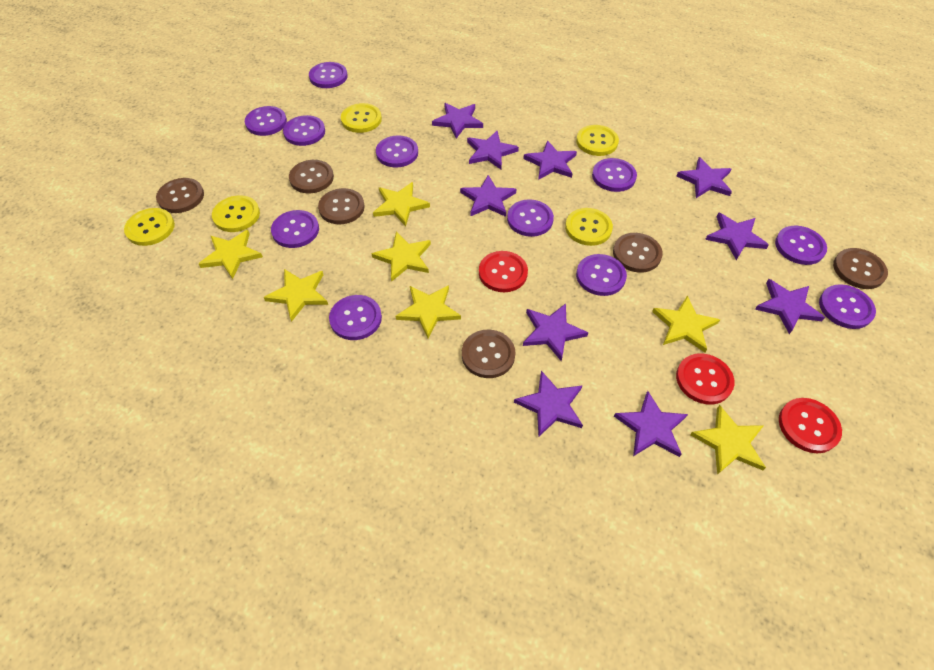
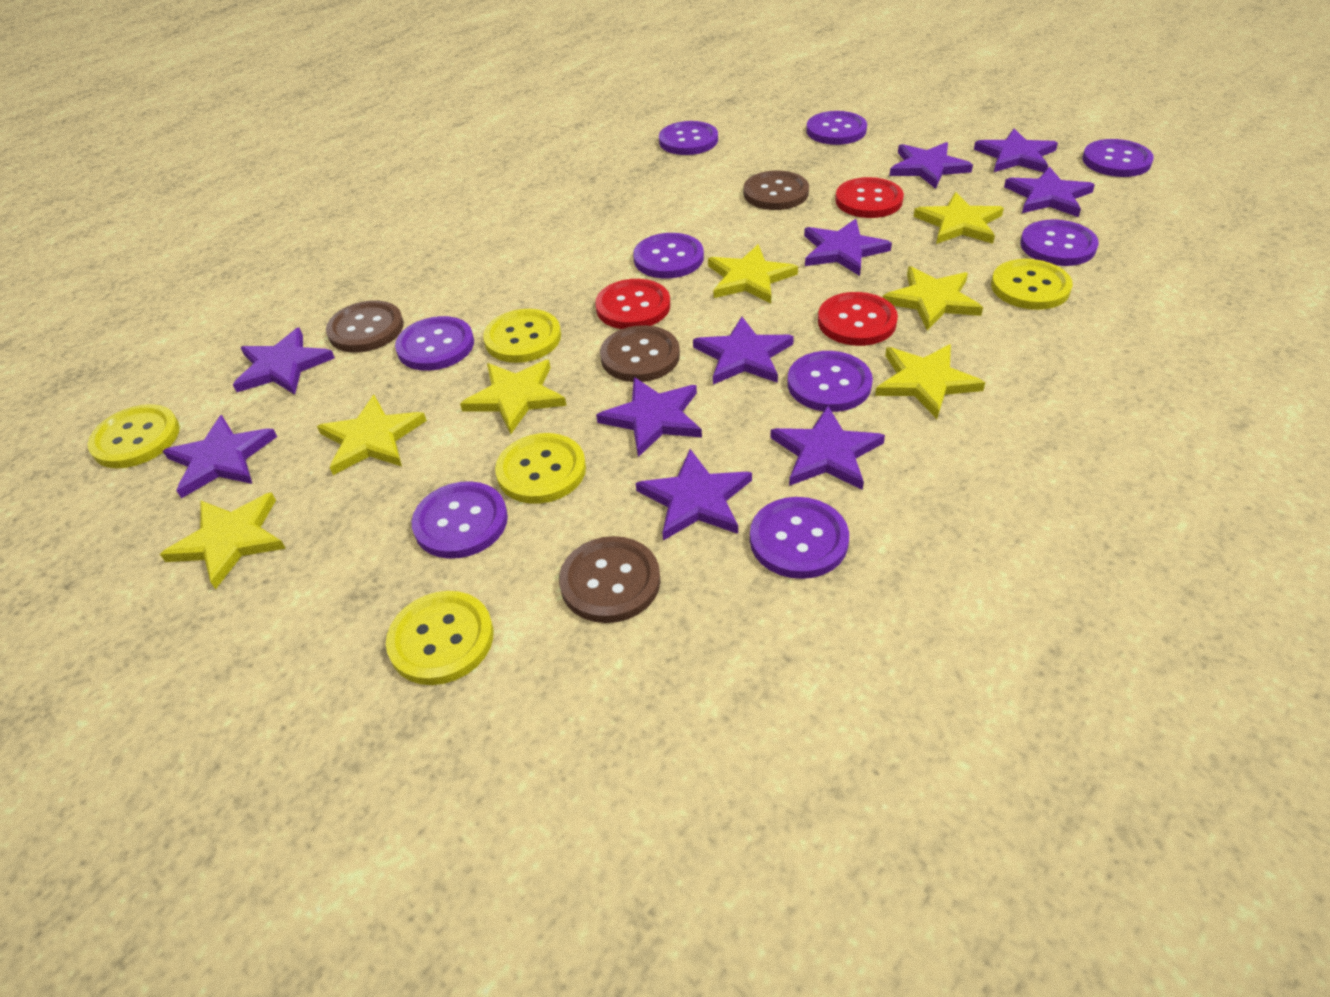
brown button: 6 -> 4
purple button: 11 -> 9

